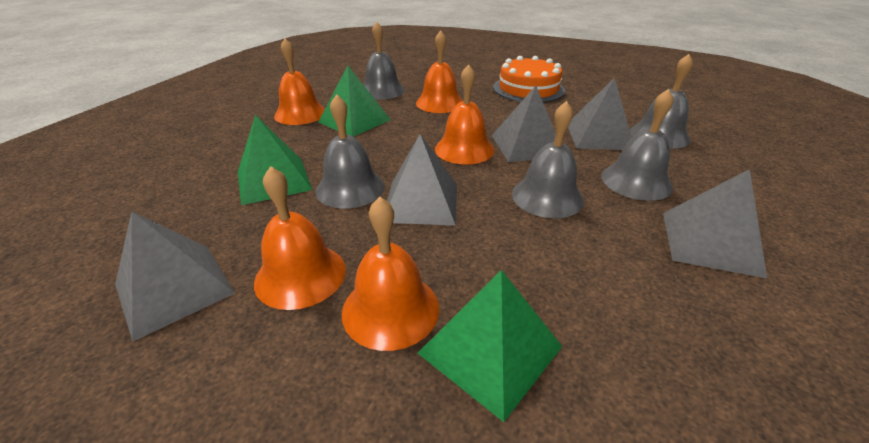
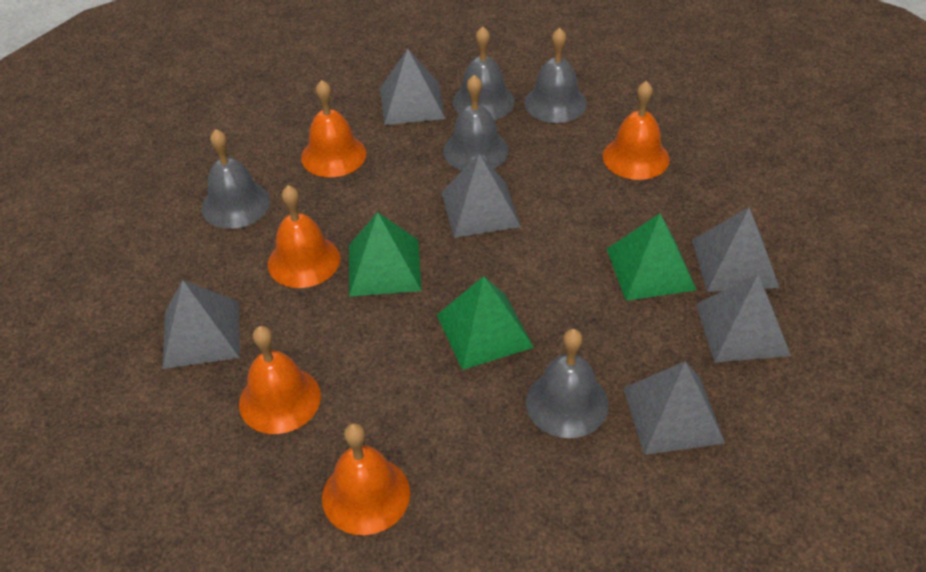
grey pyramid: 5 -> 6
orange cake: 1 -> 0

